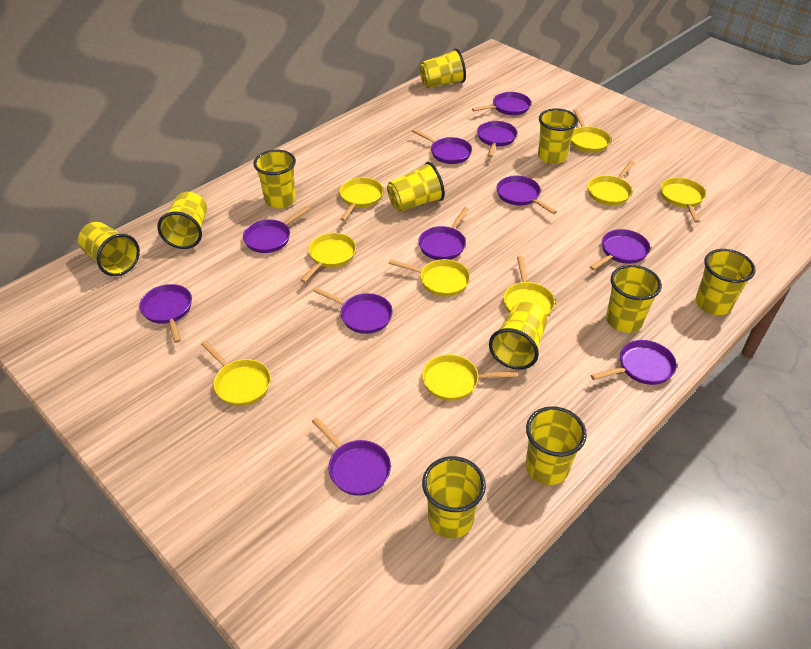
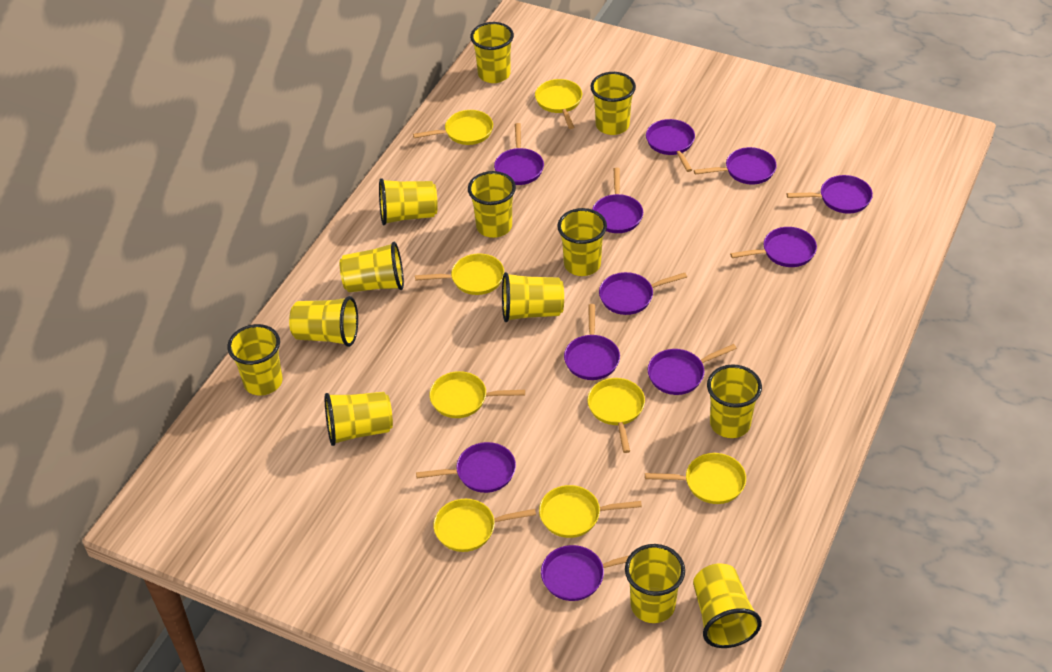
yellow cup: 11 -> 13
yellow pan: 9 -> 8

